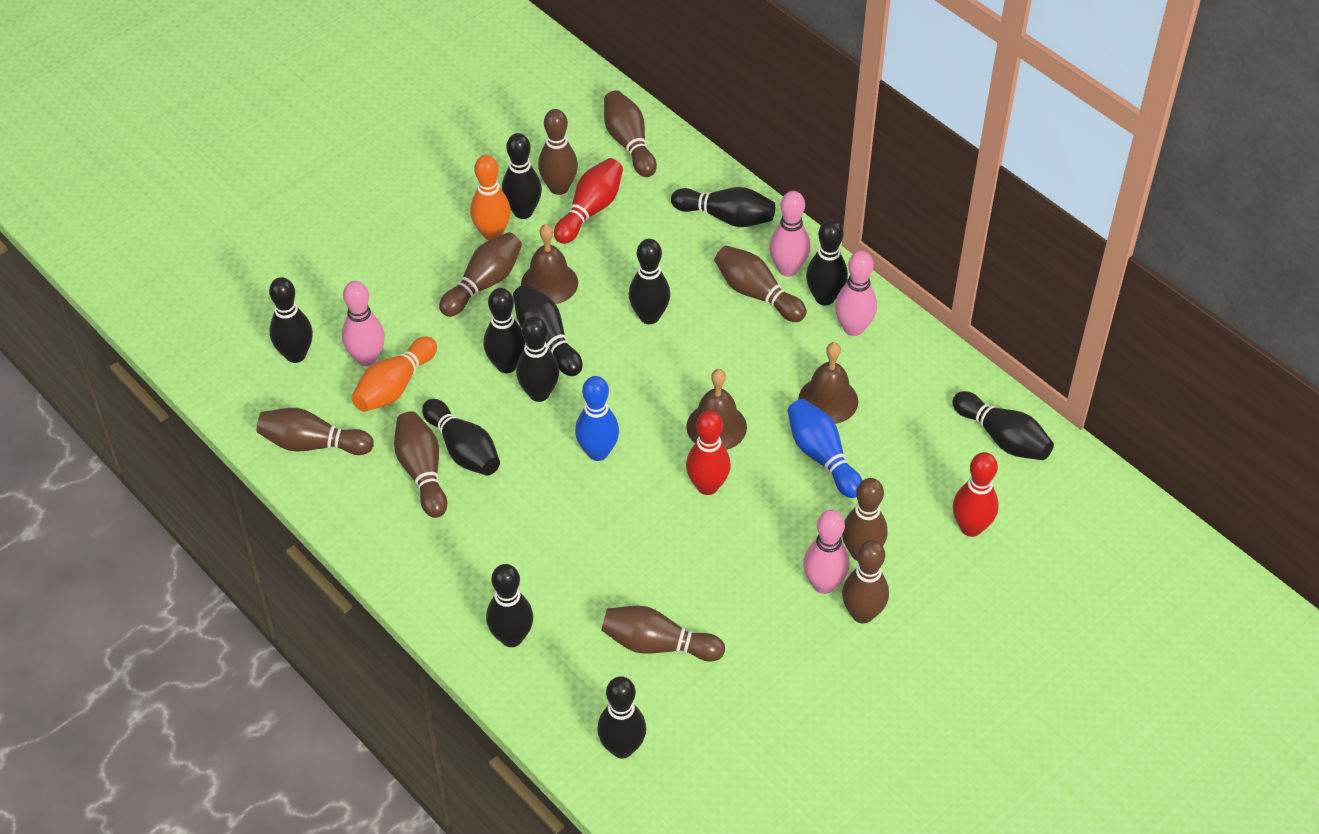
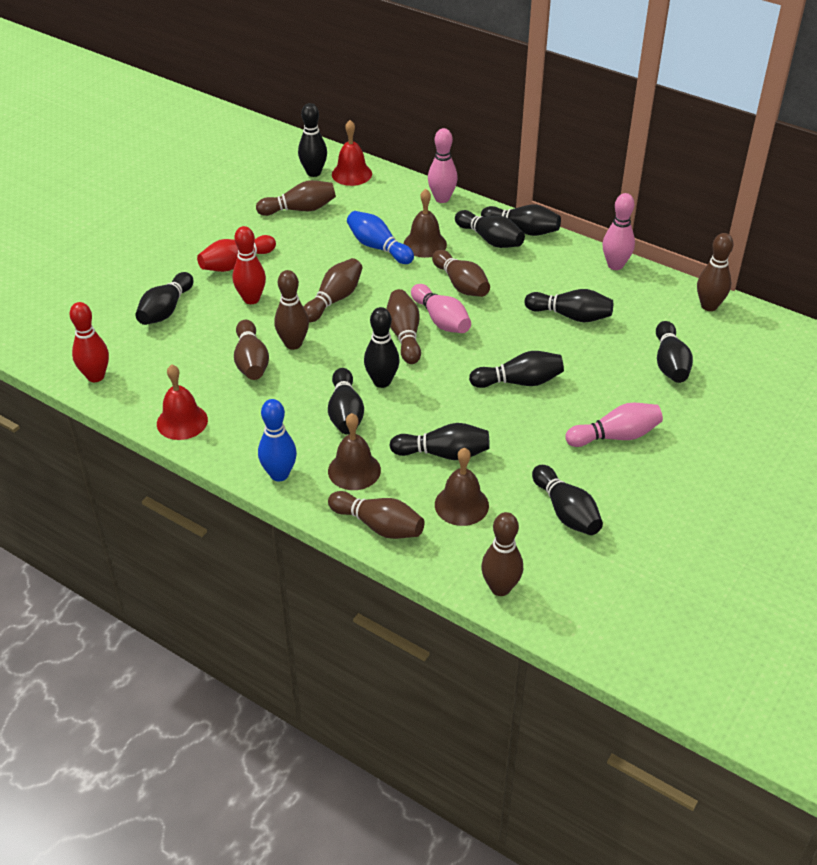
black bowling pin: 12 -> 11
orange bowling pin: 2 -> 0
red bell: 0 -> 2

